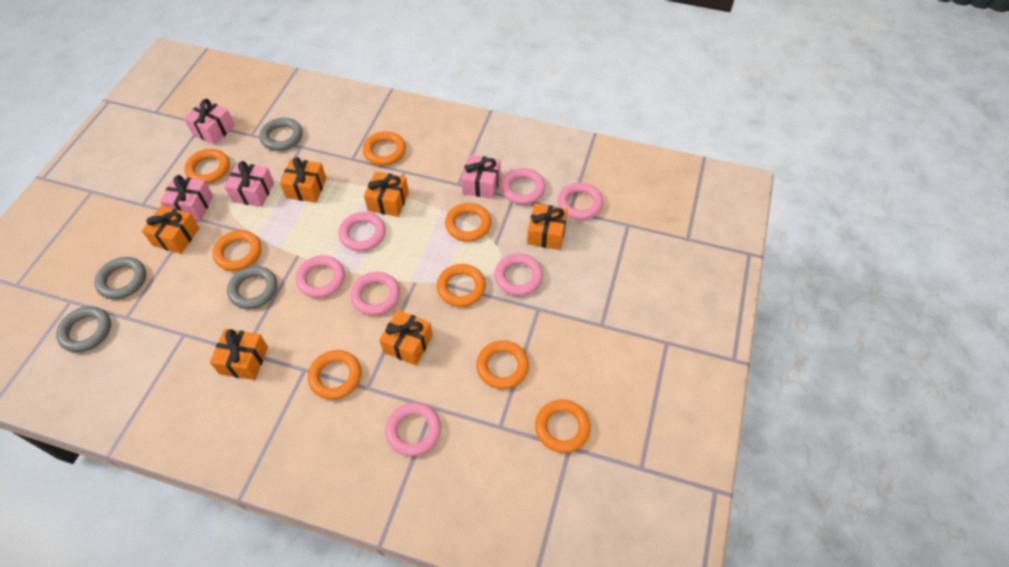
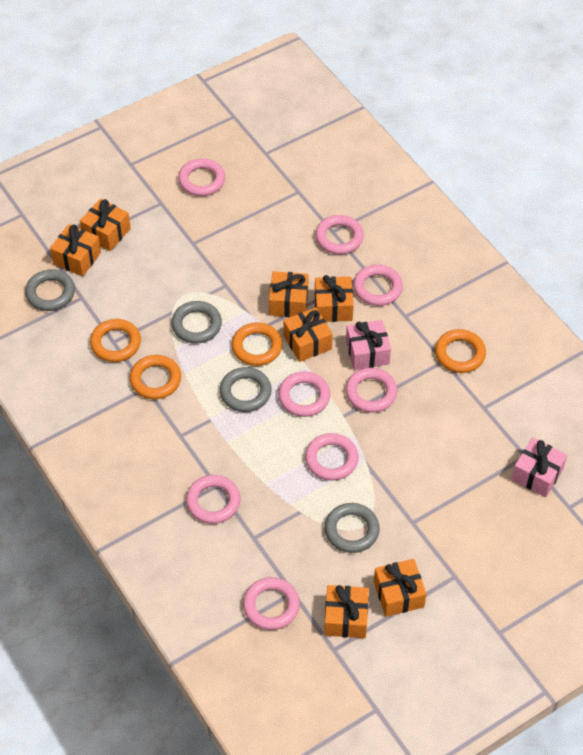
orange gift: 6 -> 7
orange ring: 8 -> 4
pink gift: 4 -> 2
pink ring: 7 -> 8

